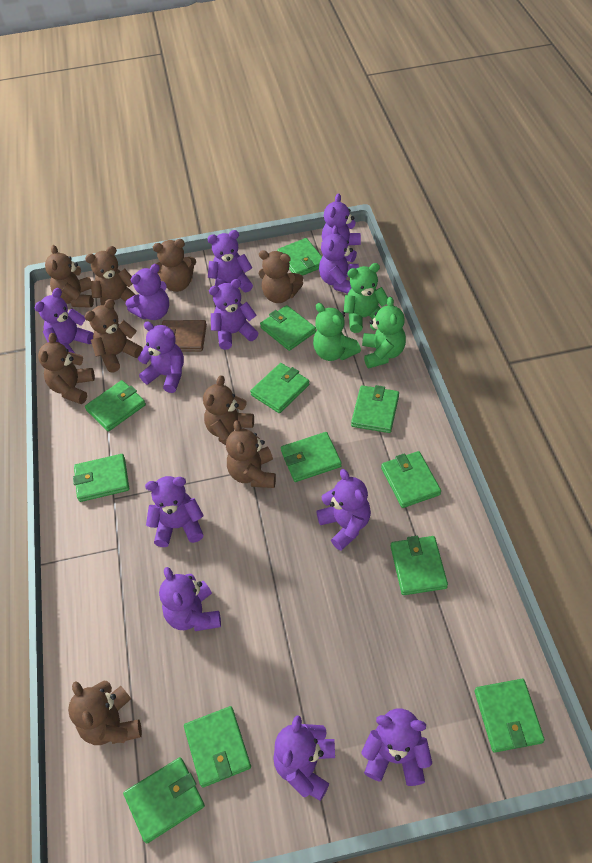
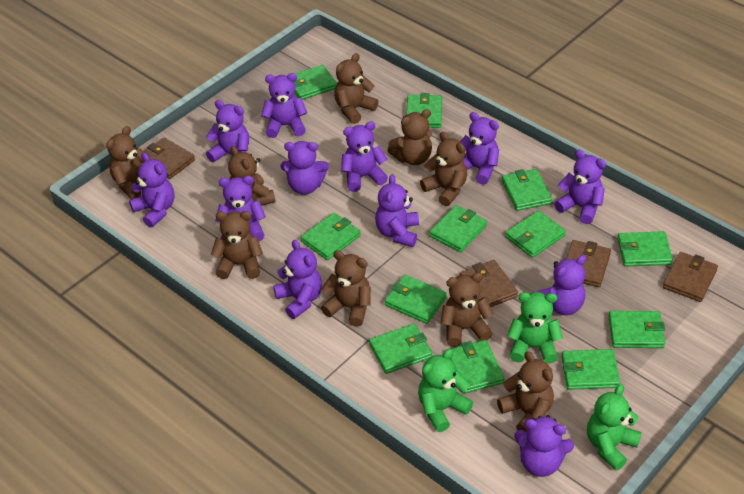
brown wallet: 1 -> 4

